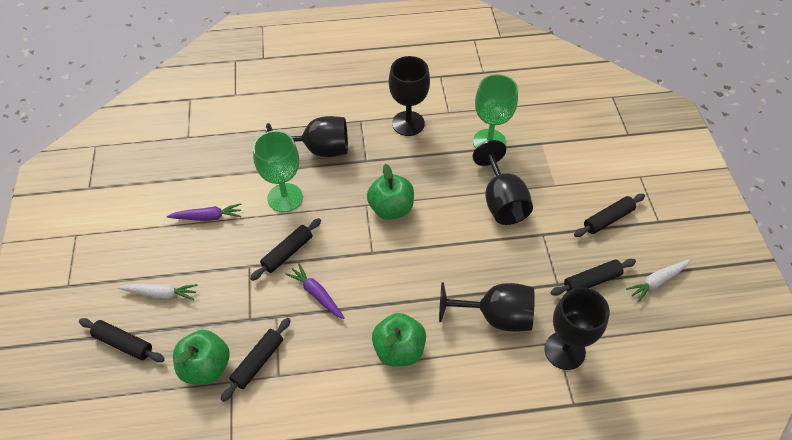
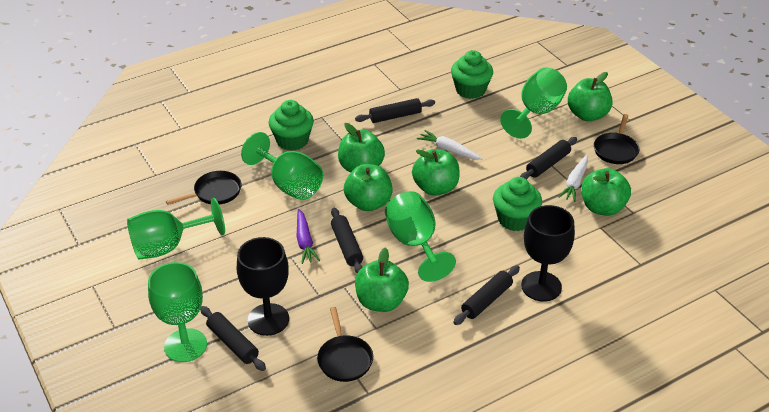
black goblet: 5 -> 2
black pan: 0 -> 3
green apple: 3 -> 6
green cupcake: 0 -> 3
green goblet: 2 -> 5
purple carrot: 2 -> 1

